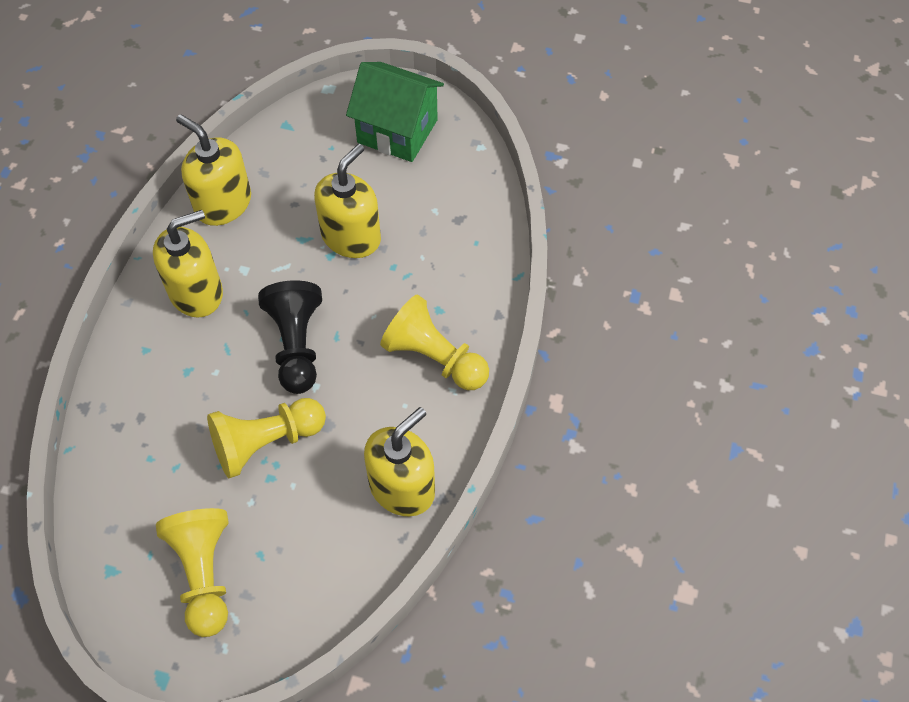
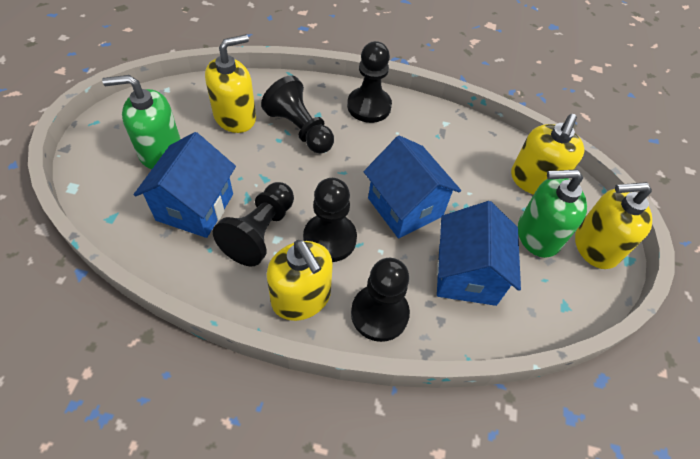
black pawn: 1 -> 5
blue house: 0 -> 3
green house: 1 -> 0
green soap dispenser: 0 -> 2
yellow pawn: 3 -> 0

